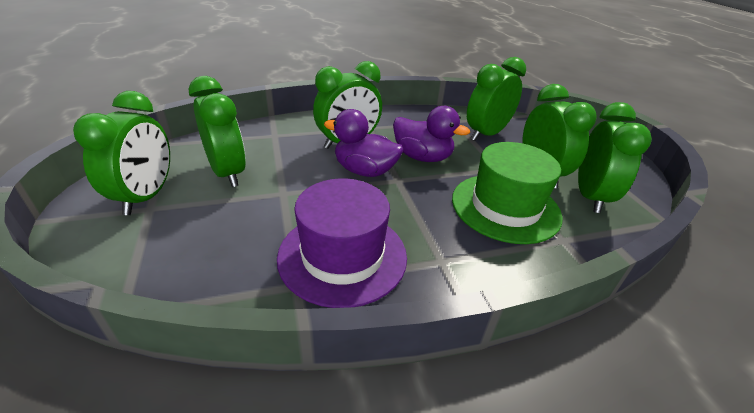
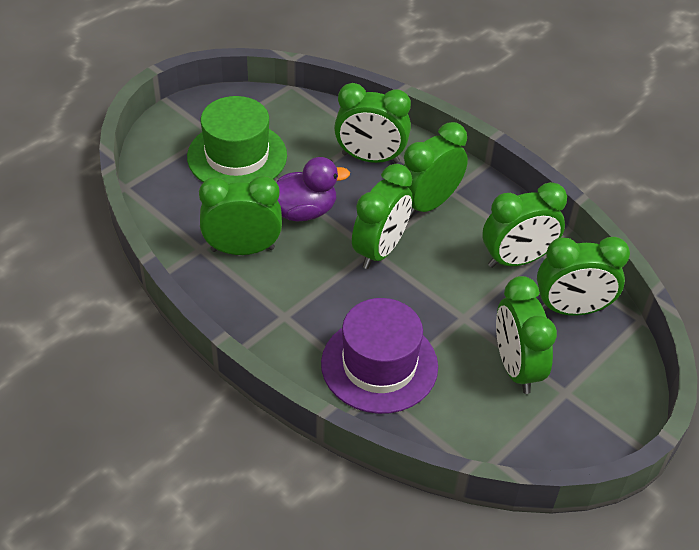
green clock: 6 -> 7
purple duck: 2 -> 1

